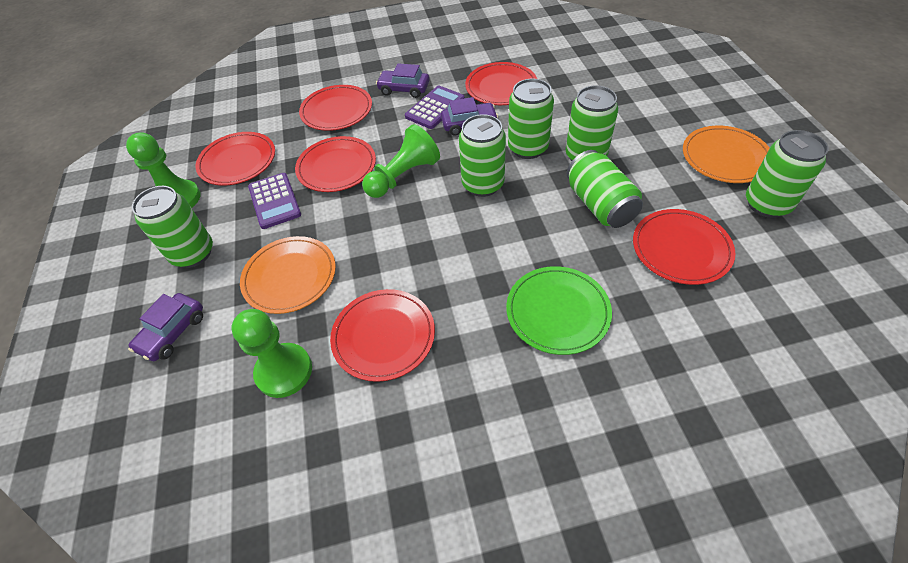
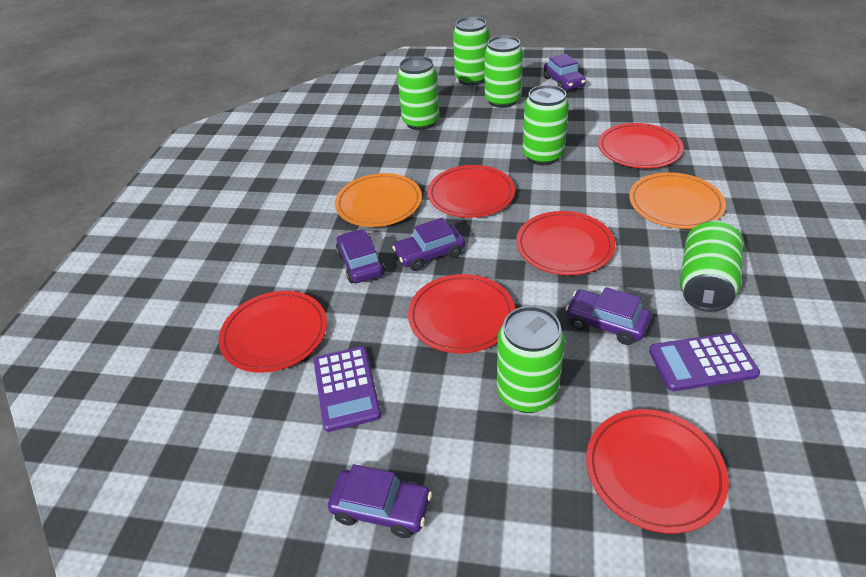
green pawn: 3 -> 0
green plate: 1 -> 0
purple car: 3 -> 5

